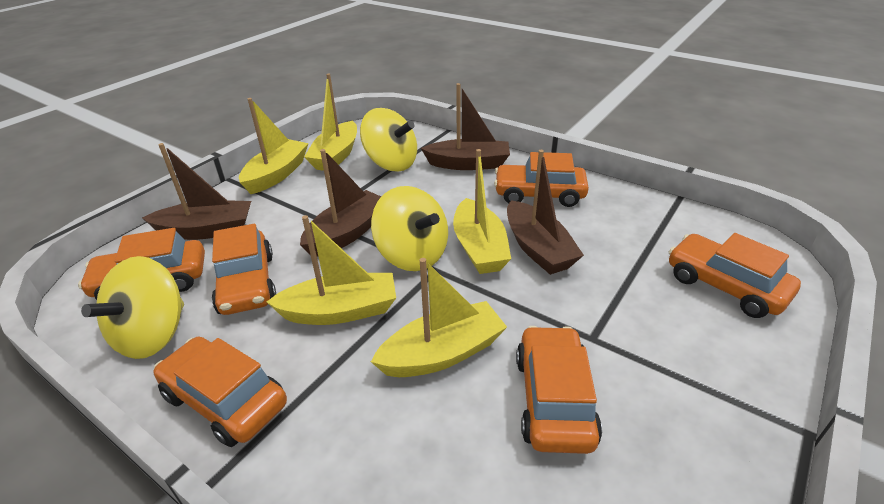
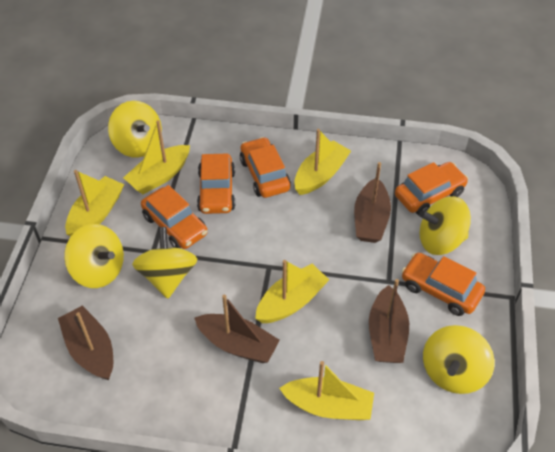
orange car: 6 -> 5
yellow spinning top: 3 -> 5

